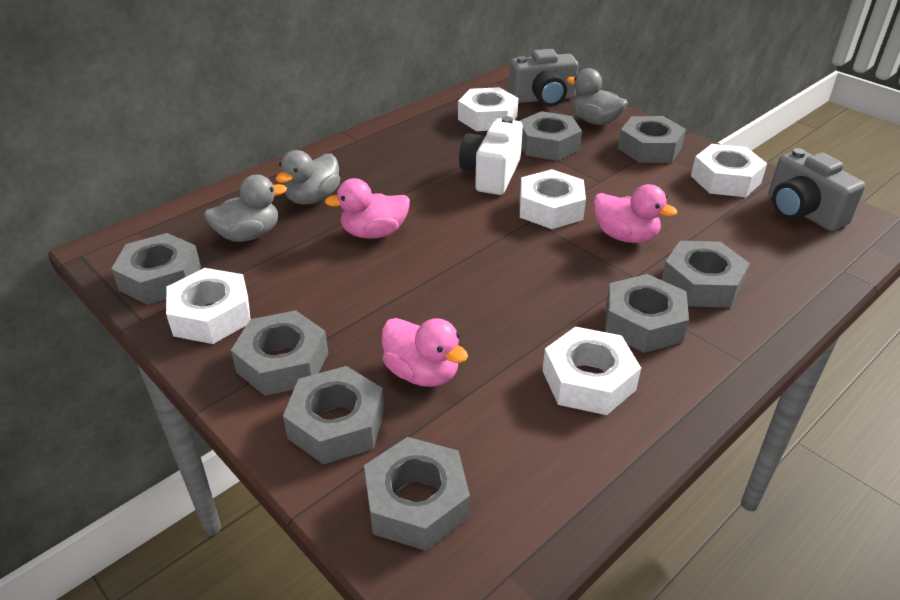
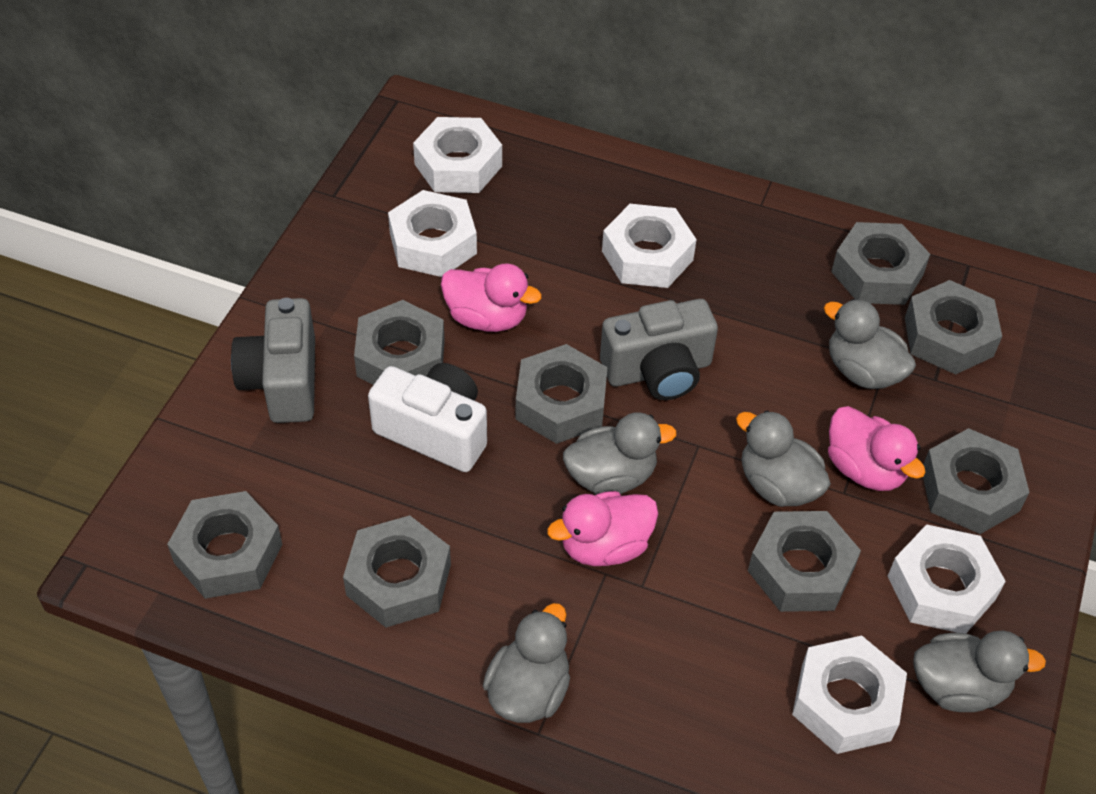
grey duck: 3 -> 5

